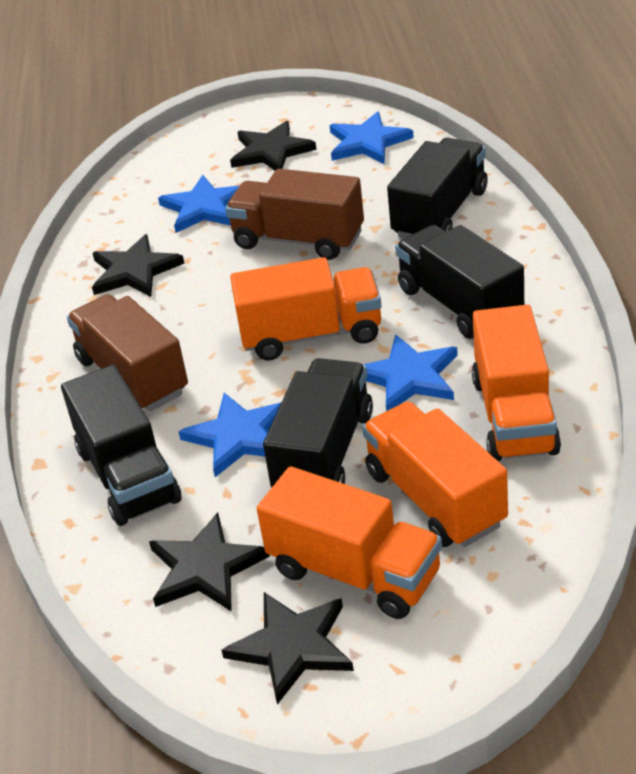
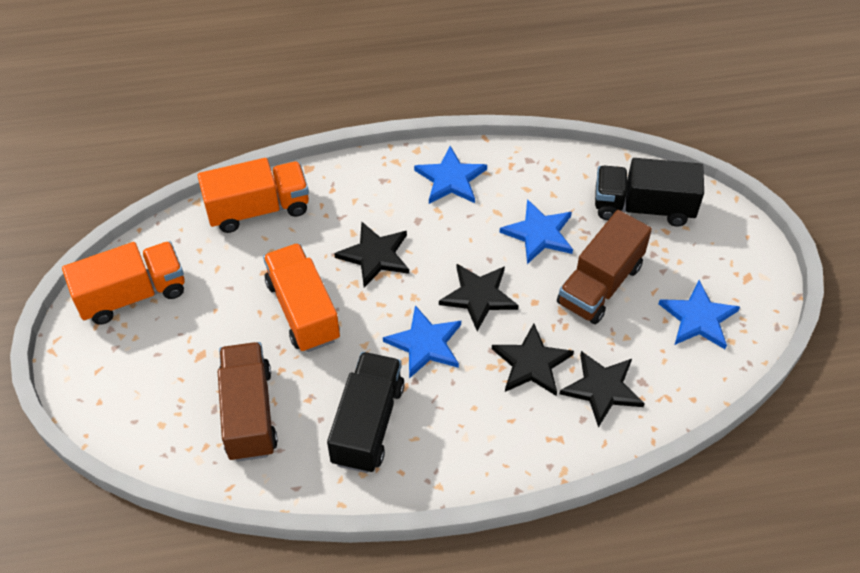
black truck: 4 -> 2
orange truck: 4 -> 3

